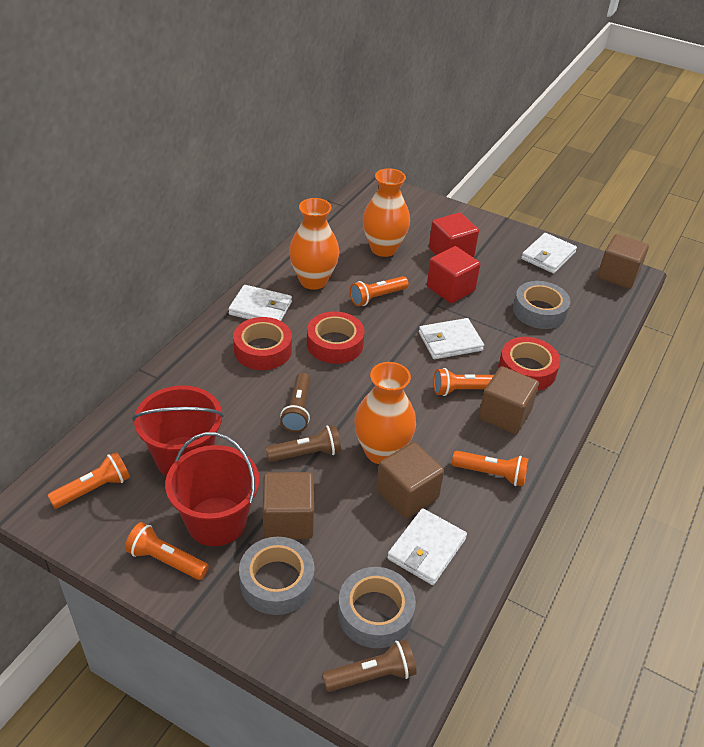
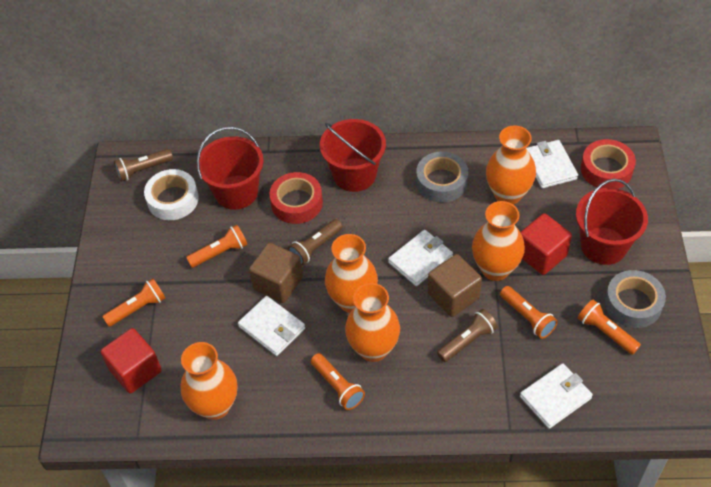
brown cube: 4 -> 2
grey tape: 3 -> 2
orange vase: 3 -> 5
red bucket: 2 -> 3
red tape: 3 -> 2
white tape: 0 -> 1

